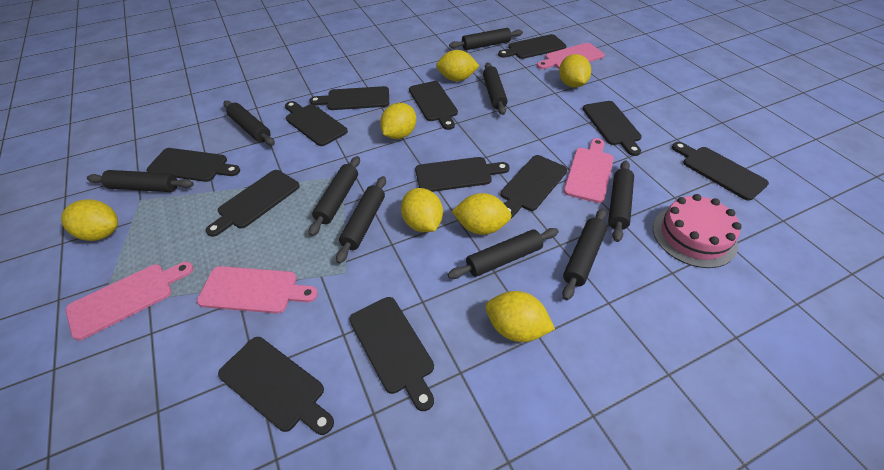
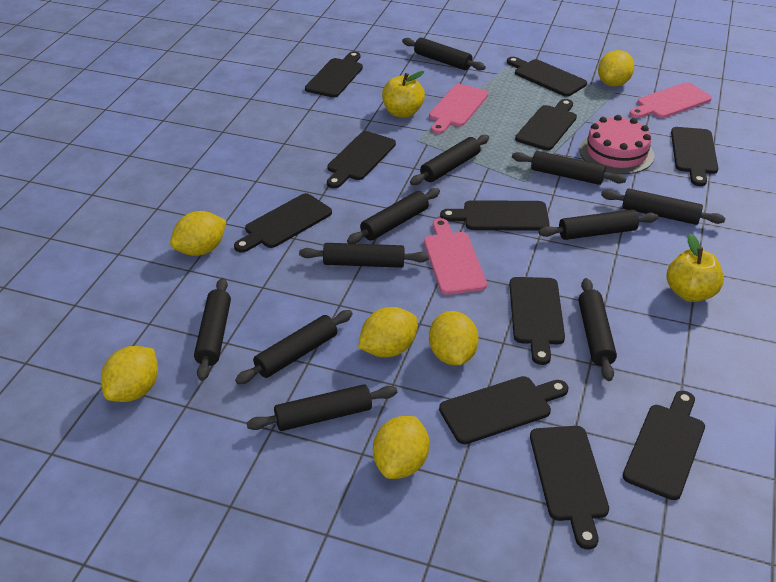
black cutting board: 12 -> 11
black rolling pin: 9 -> 11
pink cutting board: 4 -> 3
yellow apple: 0 -> 2
yellow lemon: 7 -> 6

